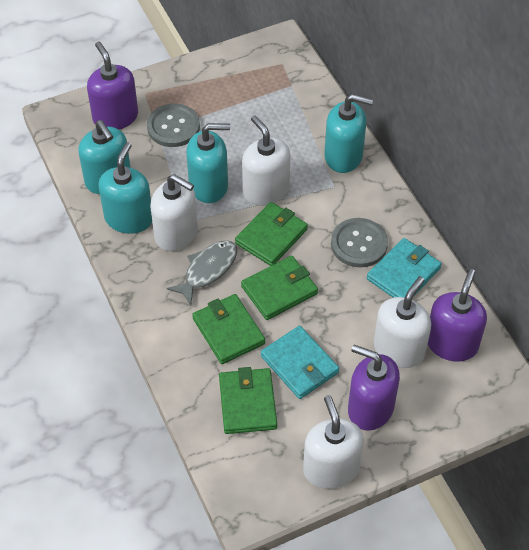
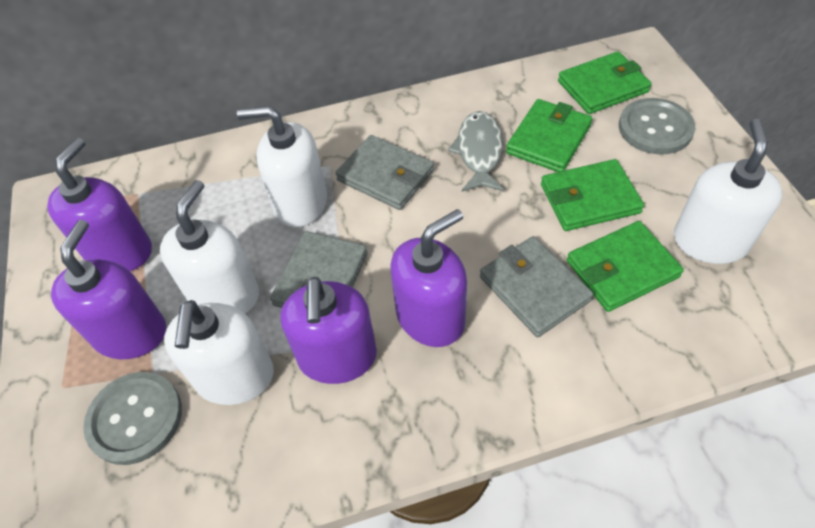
grey wallet: 0 -> 3
purple soap dispenser: 3 -> 4
turquoise soap dispenser: 4 -> 0
turquoise wallet: 2 -> 0

